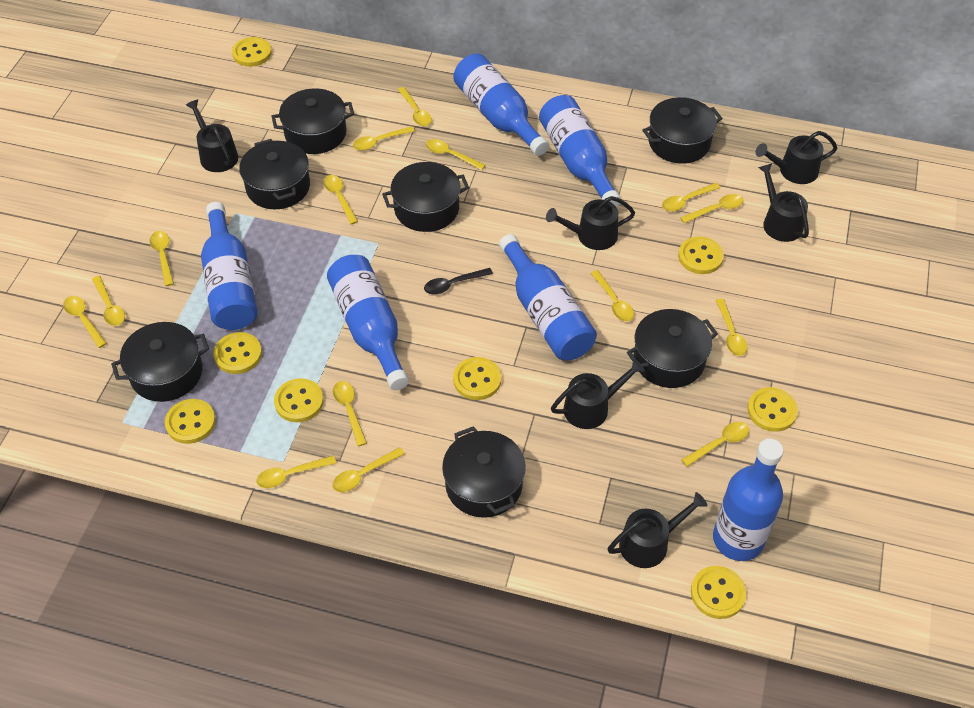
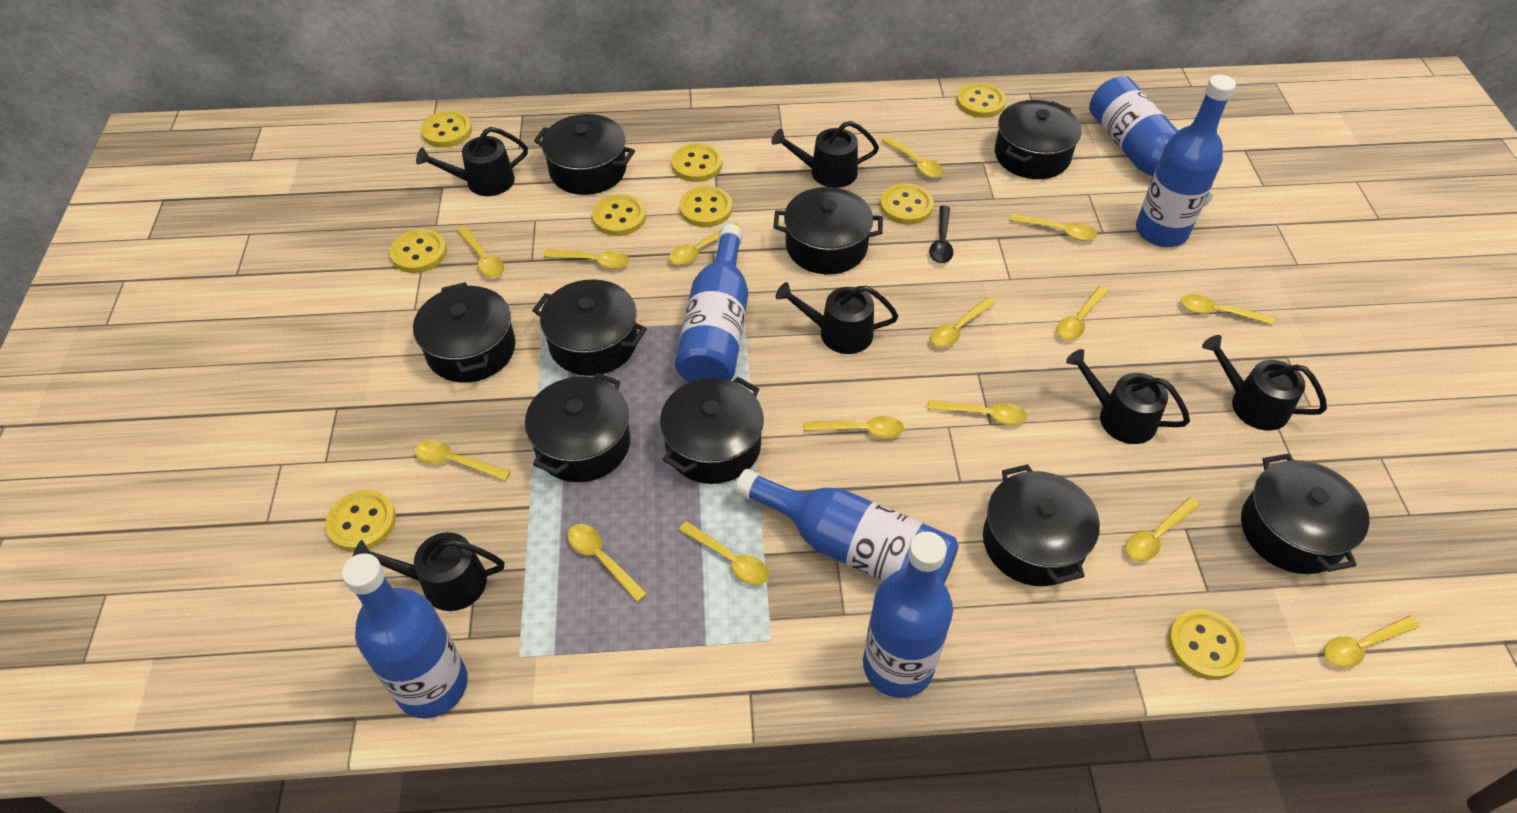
black pot: 7 -> 9
yellow button: 8 -> 9

